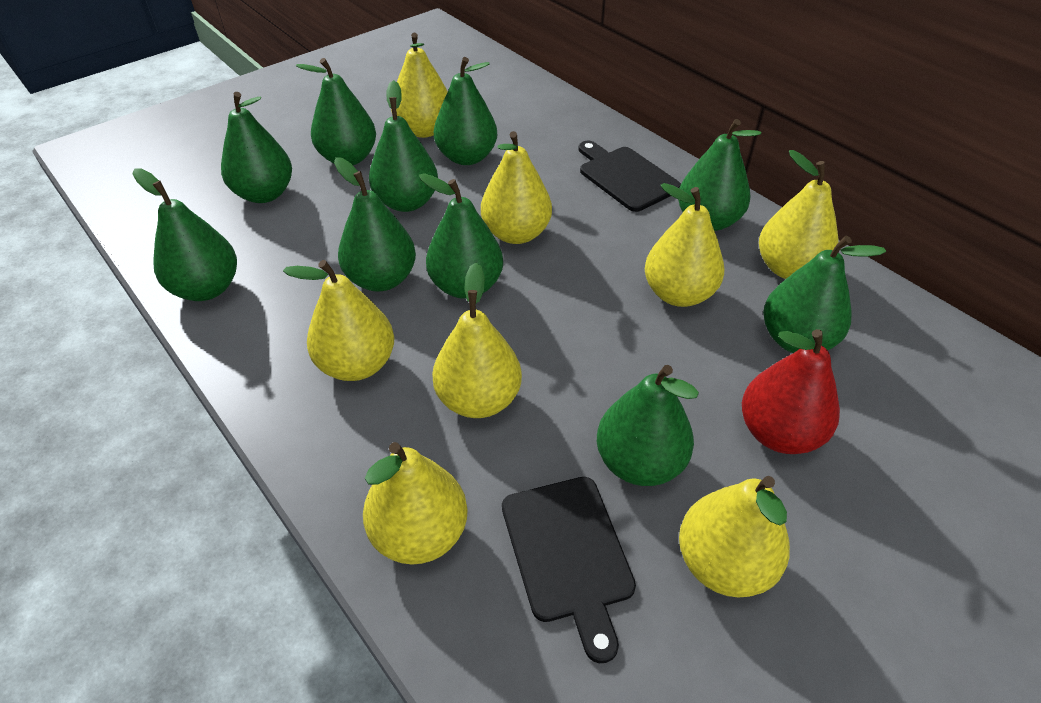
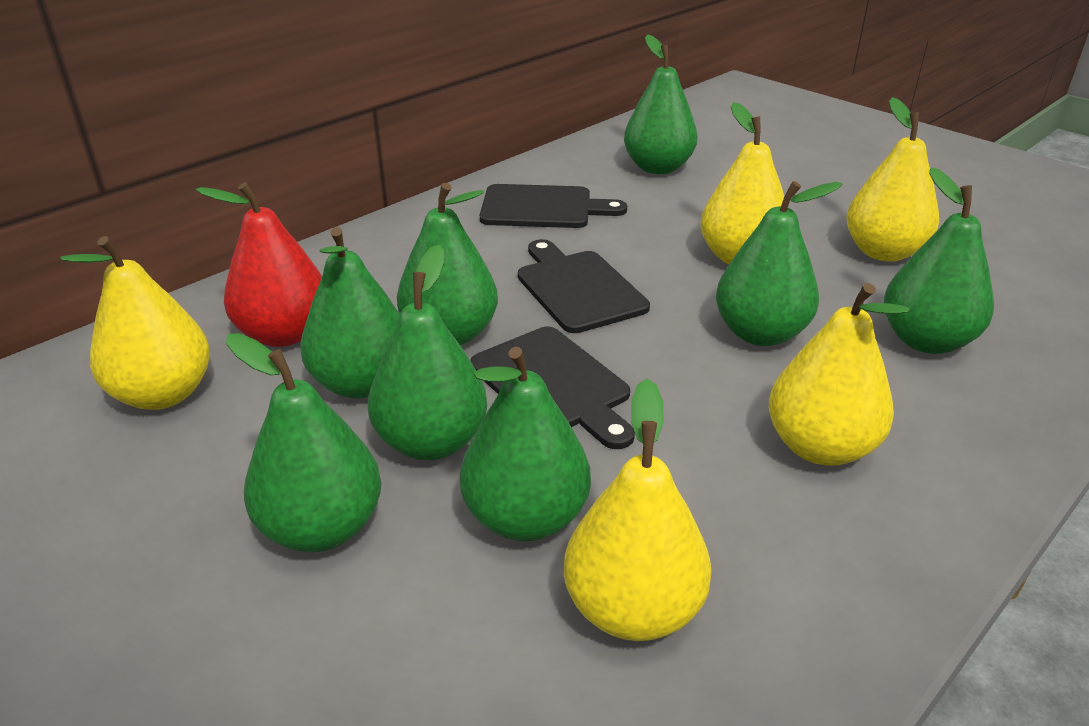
black cutting board: 2 -> 3
green pear: 10 -> 8
yellow pear: 8 -> 5

